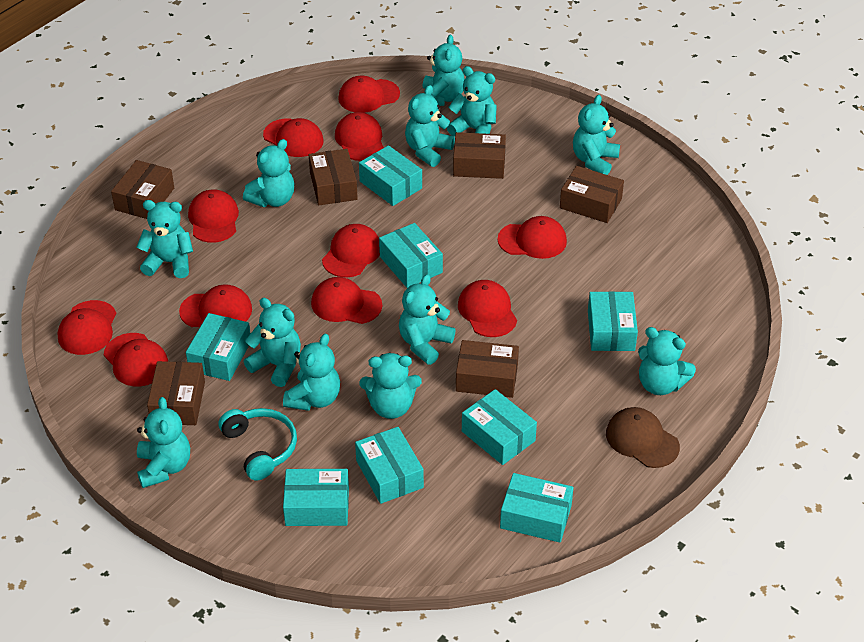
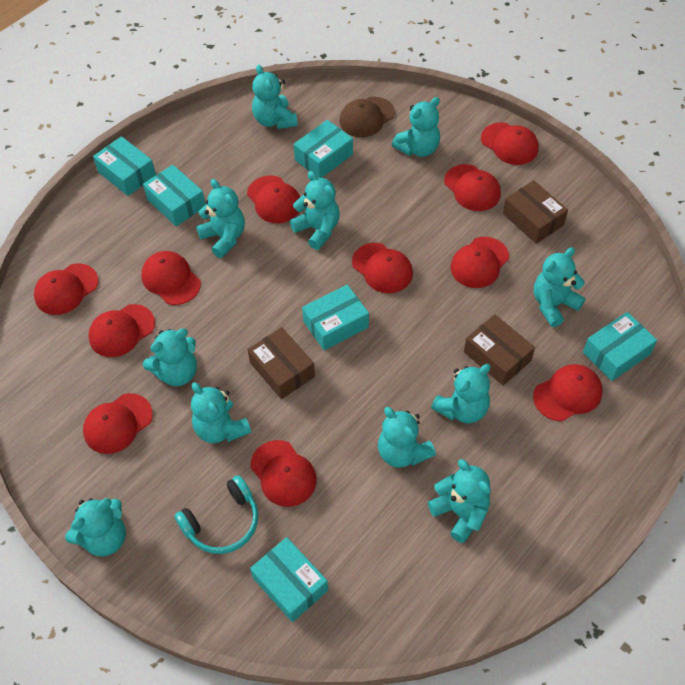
brown box: 6 -> 3
turquoise box: 8 -> 6
turquoise teddy bear: 12 -> 11

